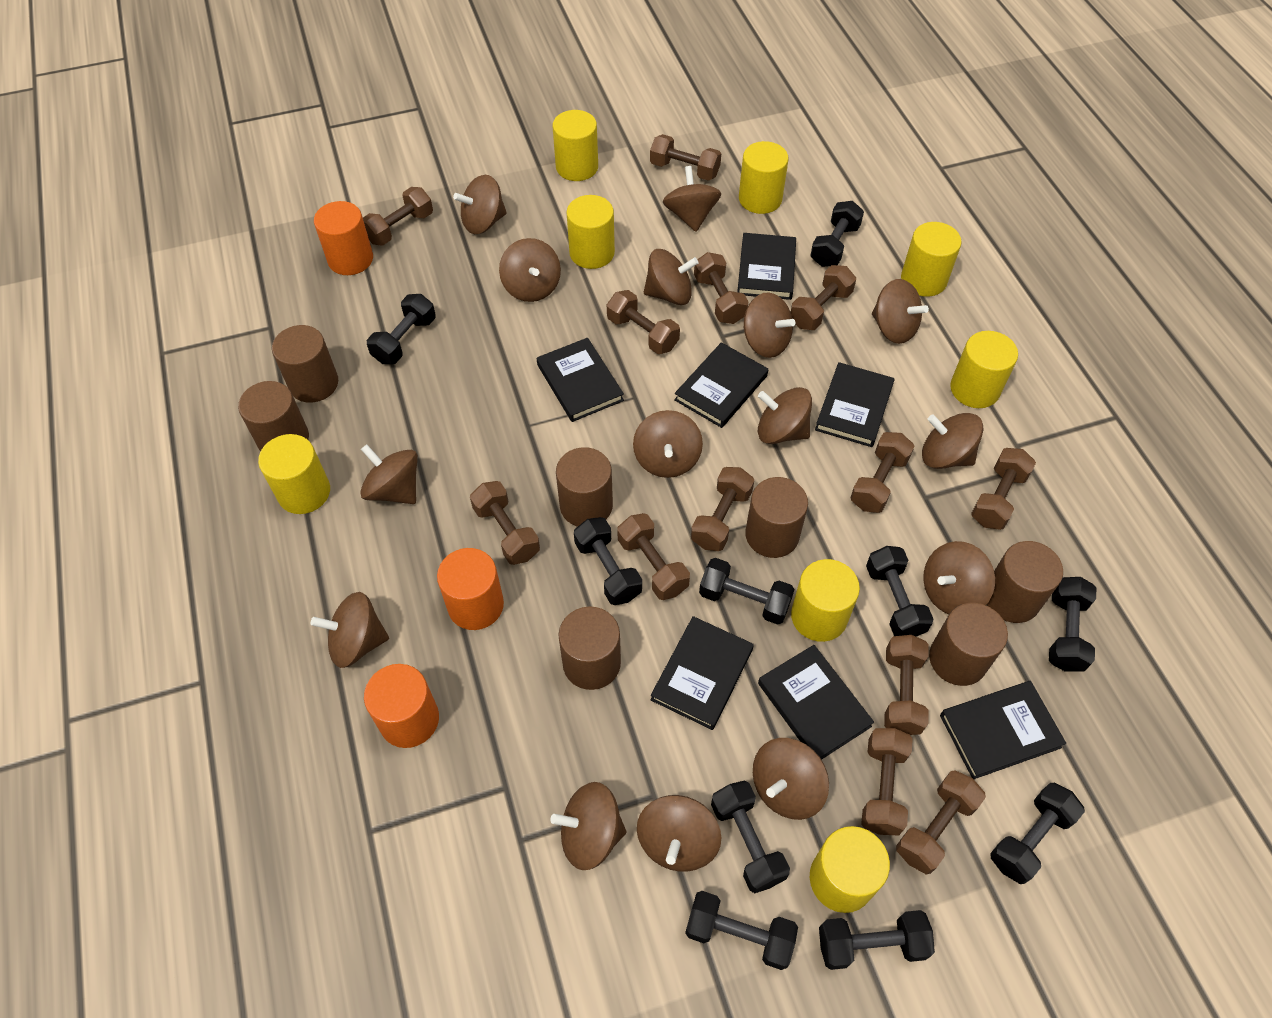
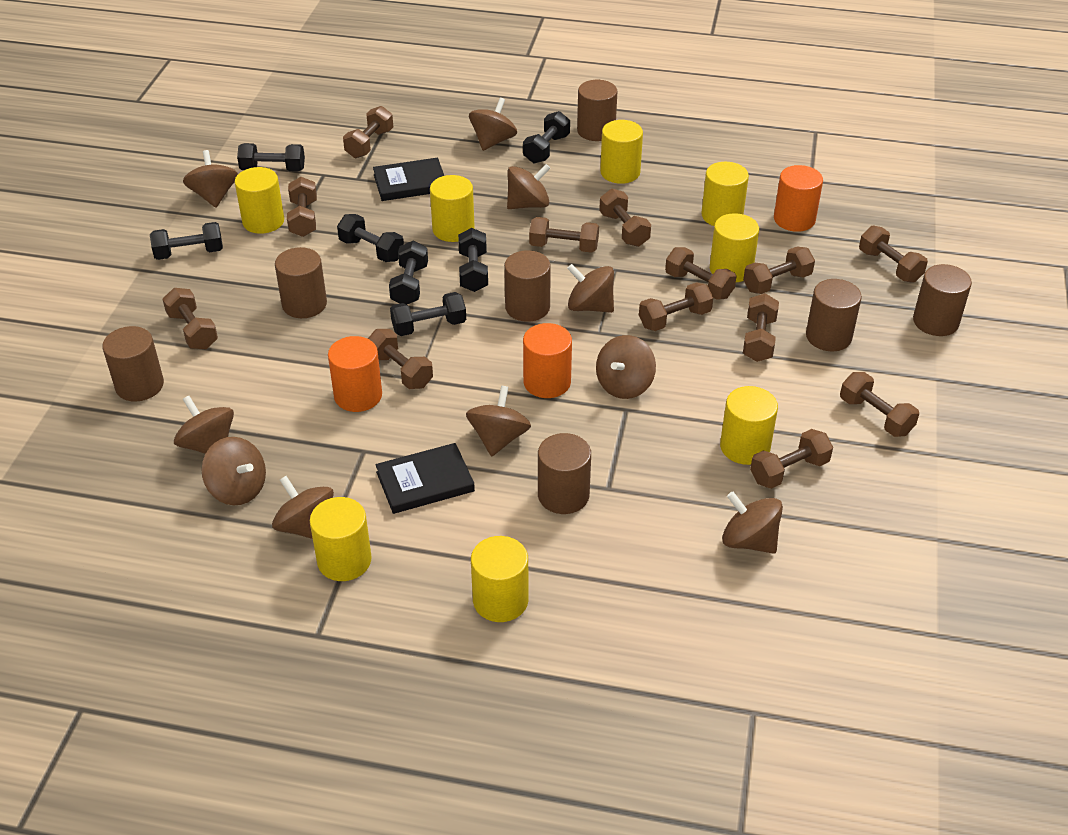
black book: 7 -> 2
black dumbbell: 10 -> 7
brown spinning top: 15 -> 10

